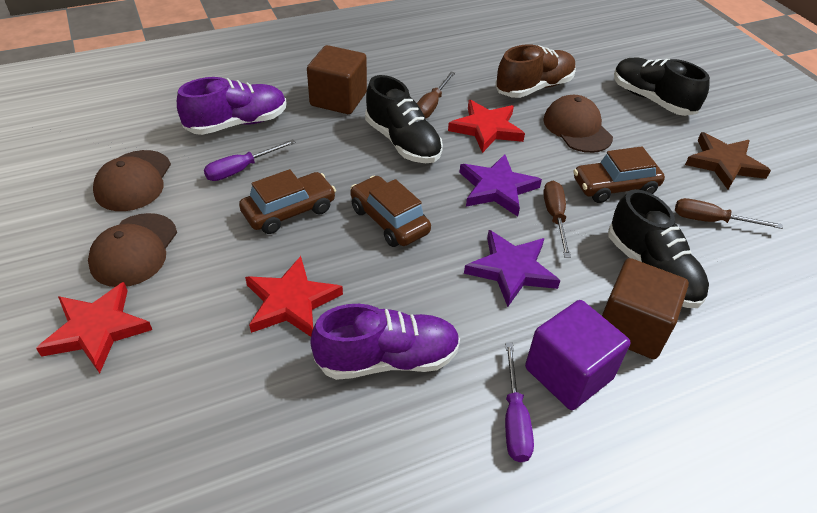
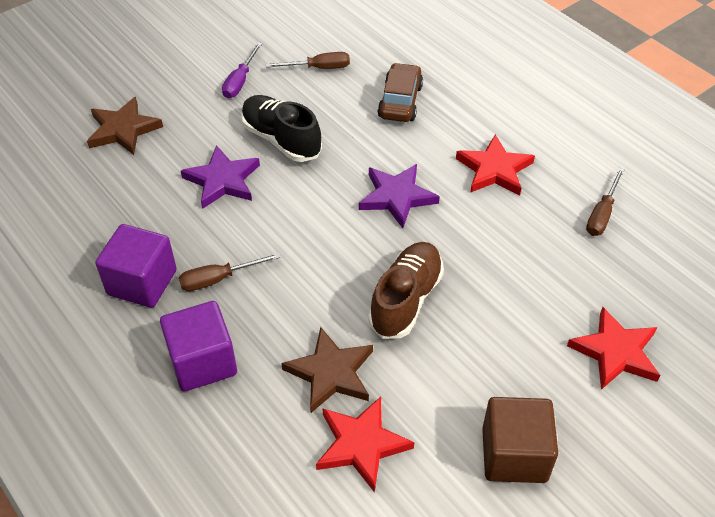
black shoe: 3 -> 1
brown cap: 3 -> 0
brown car: 3 -> 1
brown cube: 2 -> 1
brown star: 1 -> 2
purple cube: 1 -> 2
purple screwdriver: 2 -> 1
purple shoe: 2 -> 0

